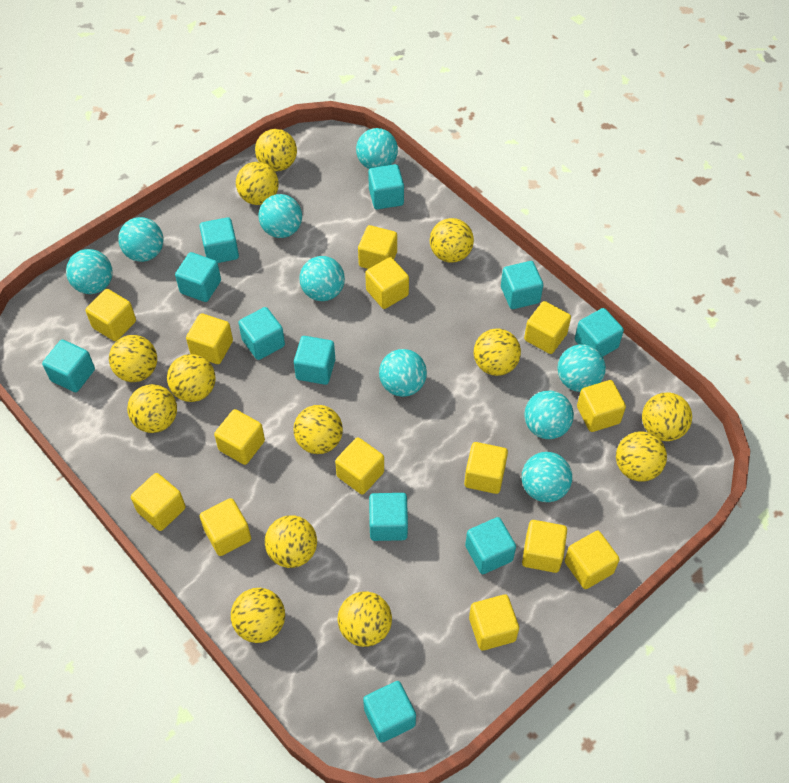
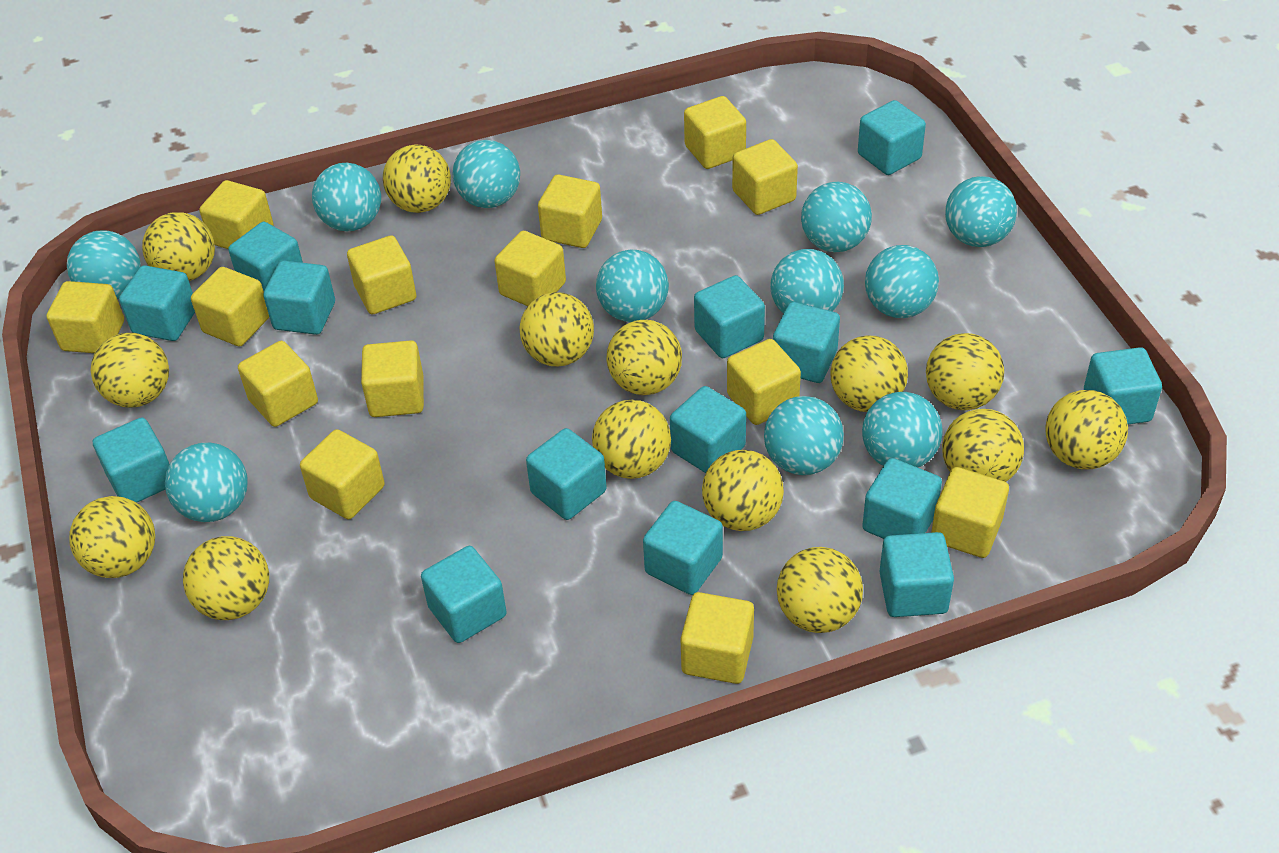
turquoise ball: 9 -> 11
turquoise cube: 11 -> 14
yellow ball: 13 -> 14

